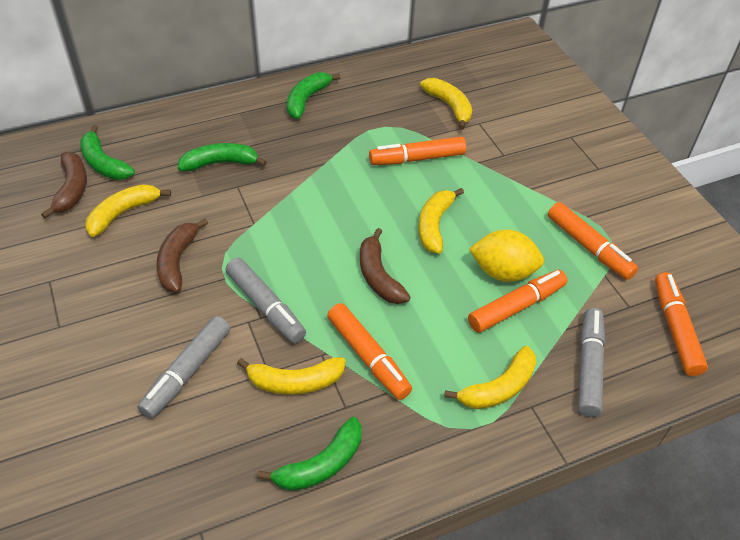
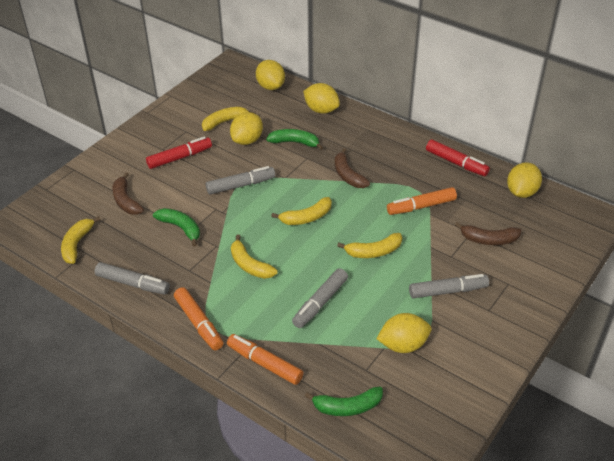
green banana: 4 -> 3
grey marker: 3 -> 4
orange marker: 5 -> 3
red marker: 0 -> 2
yellow lemon: 1 -> 5

